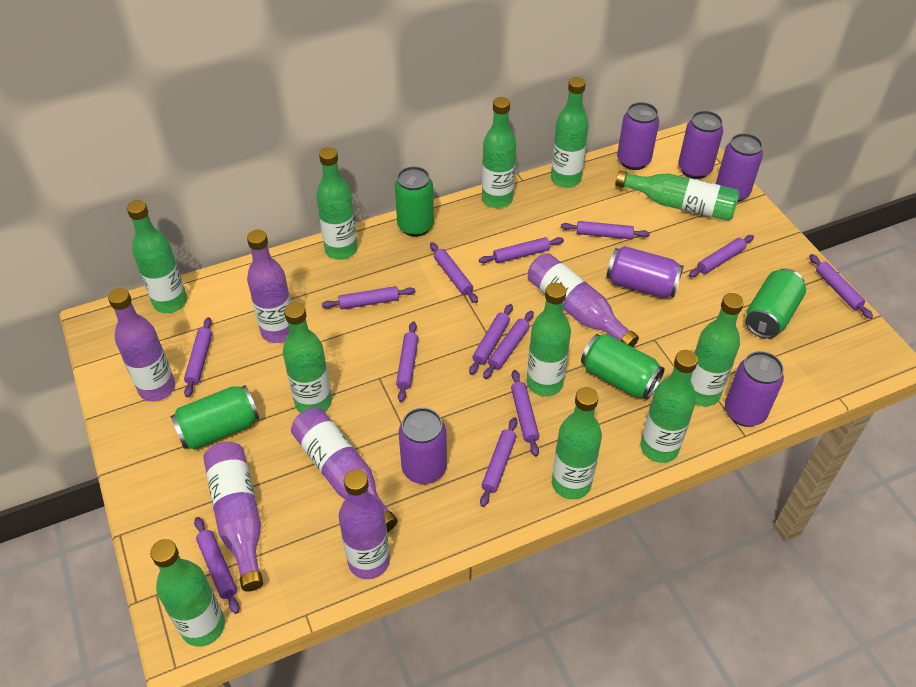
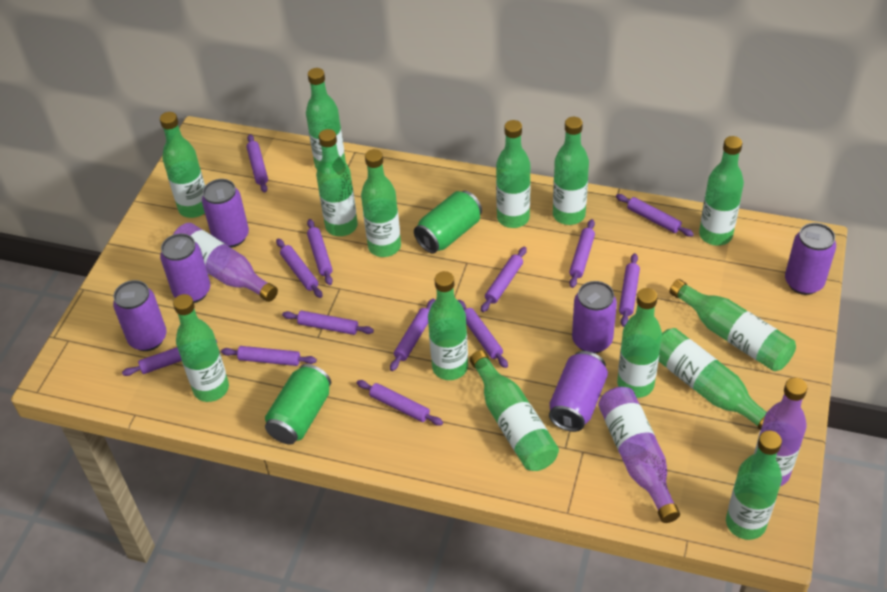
green bottle: 11 -> 14
green can: 4 -> 2
purple bottle: 6 -> 3

